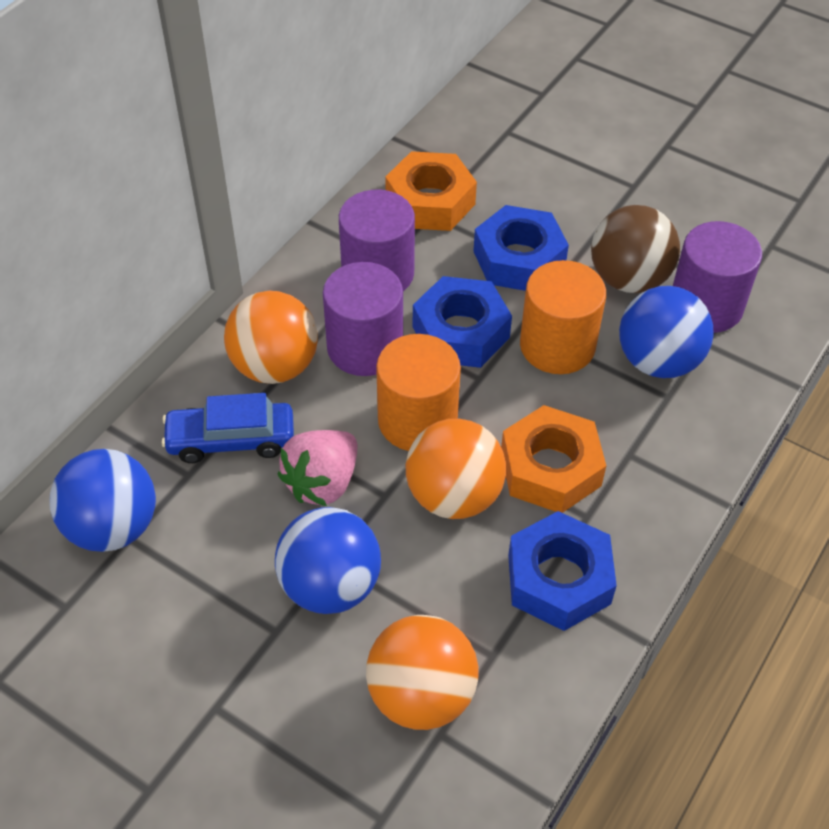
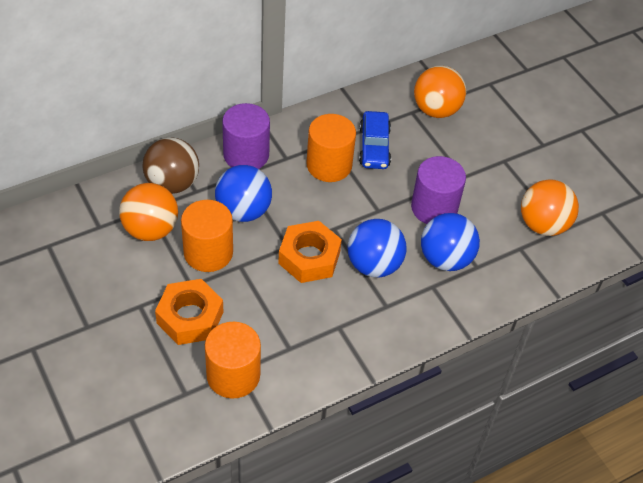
blue nut: 3 -> 0
orange cylinder: 2 -> 3
pink strawberry: 1 -> 0
purple cylinder: 3 -> 2

